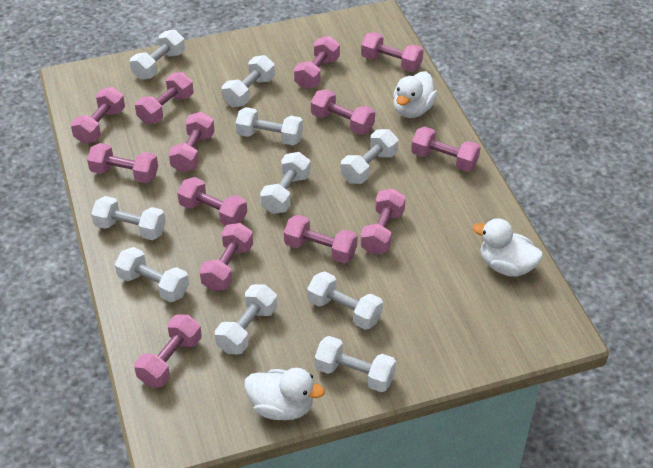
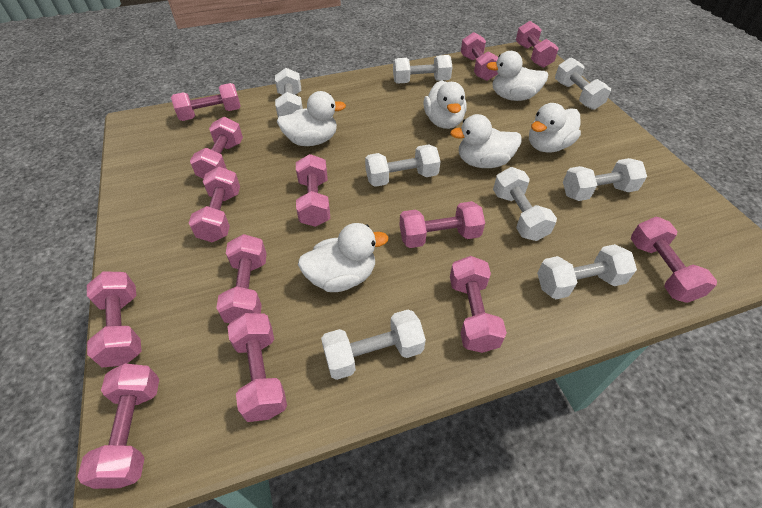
white duck: 3 -> 6
white dumbbell: 10 -> 8

